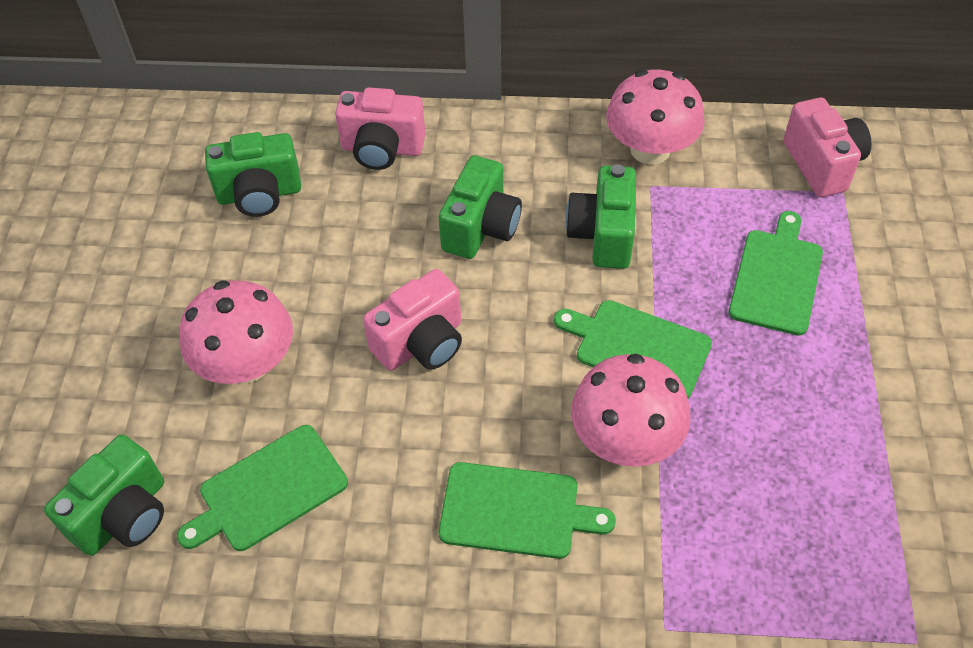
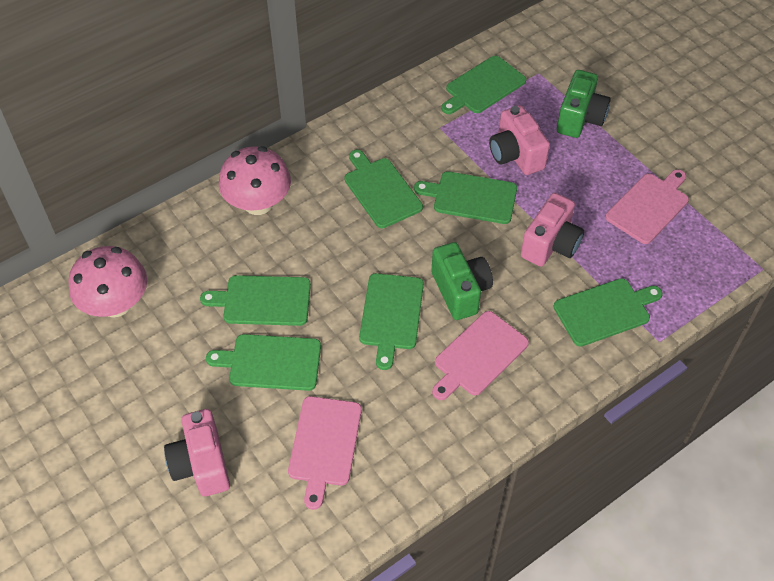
green camera: 4 -> 2
green cutting board: 4 -> 7
pink cutting board: 0 -> 3
pink mushroom: 3 -> 2

